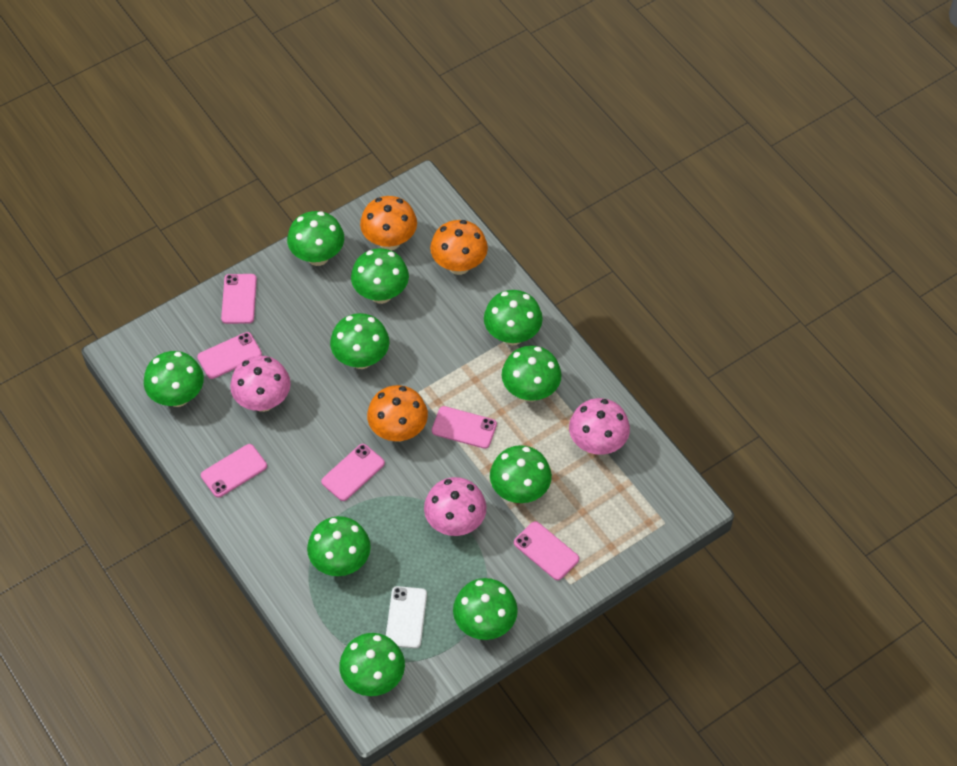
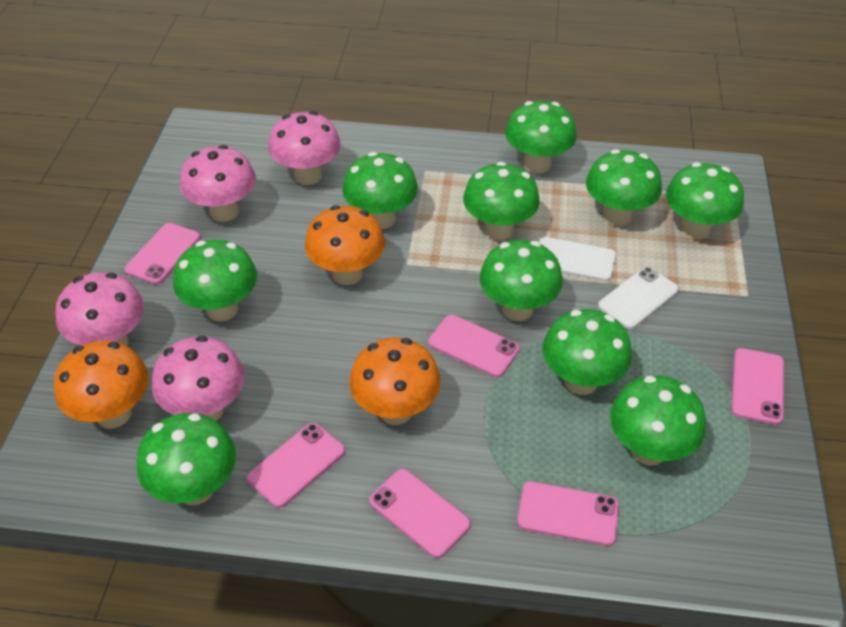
pink mushroom: 3 -> 4
white phone: 1 -> 2

